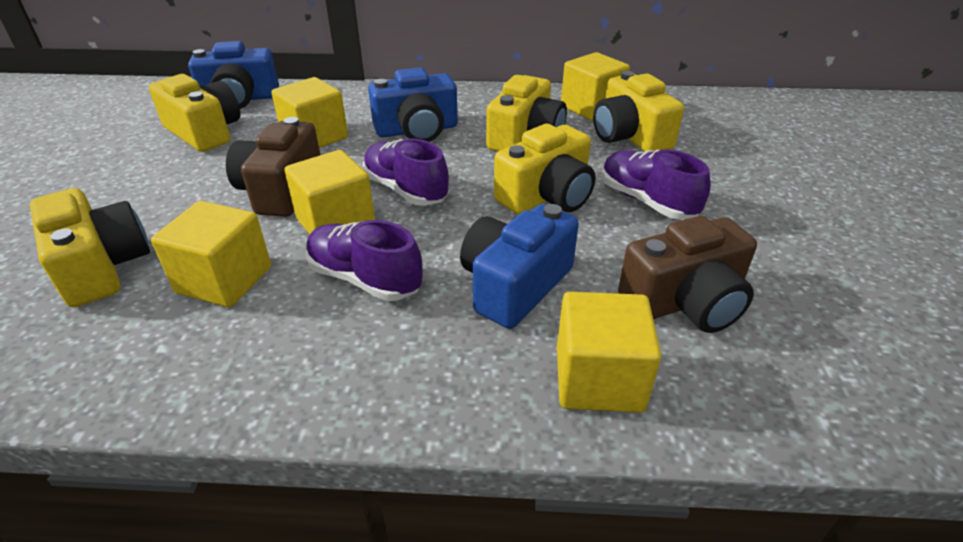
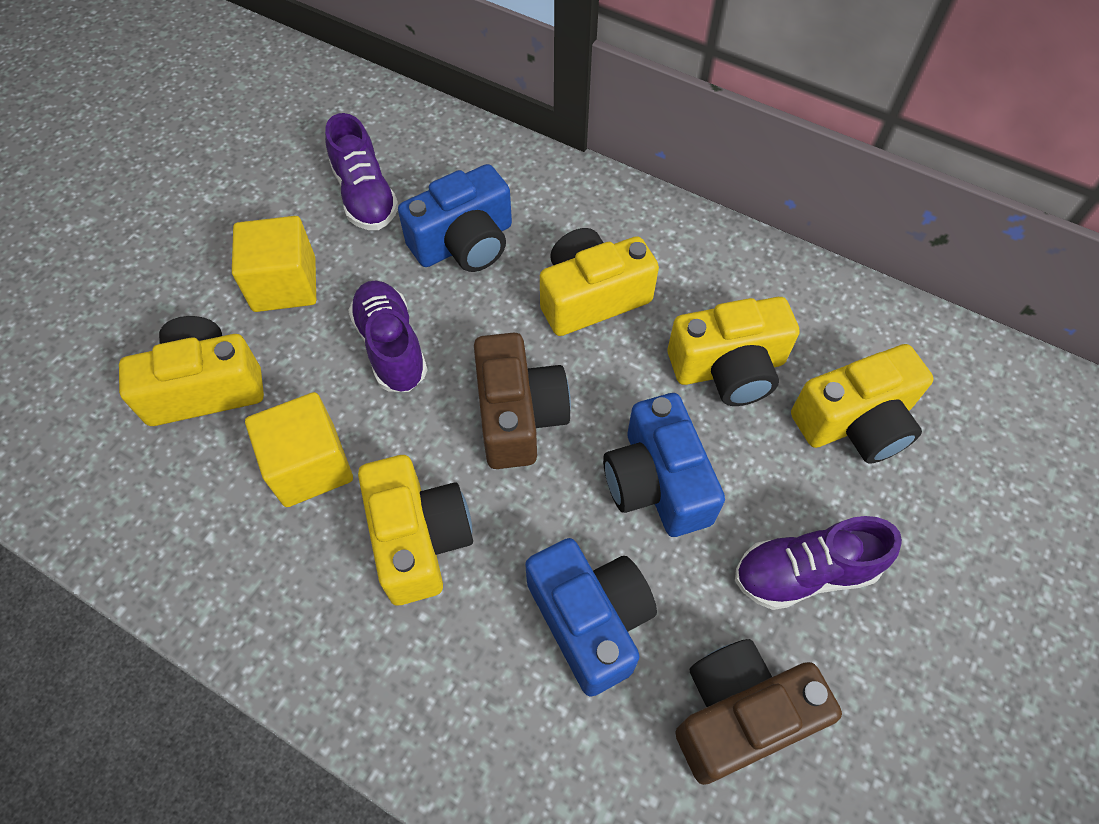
yellow cube: 5 -> 2

